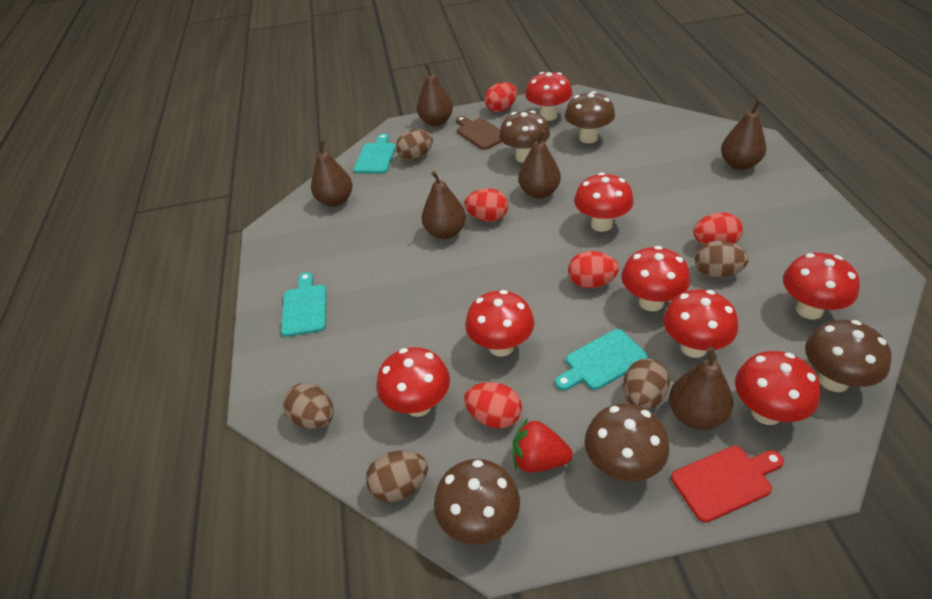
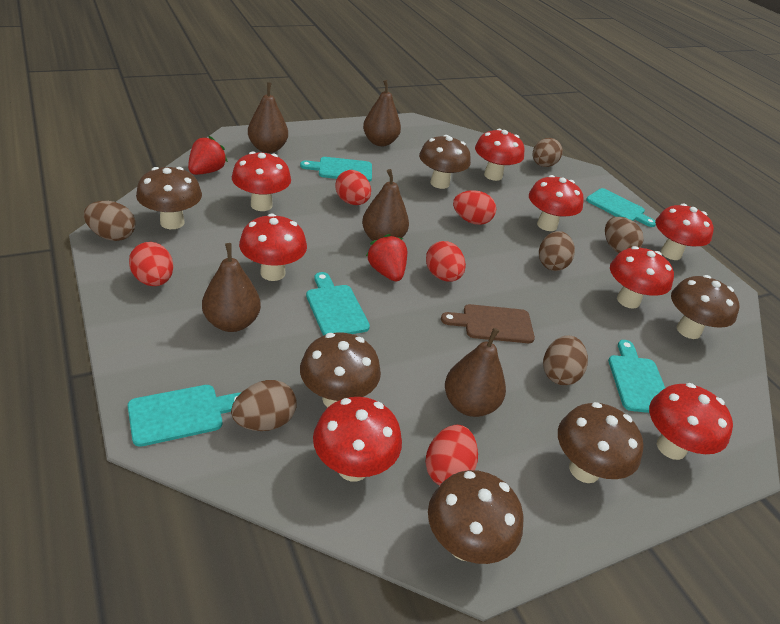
brown egg: 5 -> 6
brown mushroom: 5 -> 6
brown pear: 6 -> 5
red cutting board: 1 -> 0
red strawberry: 1 -> 2
turquoise cutting board: 3 -> 5

